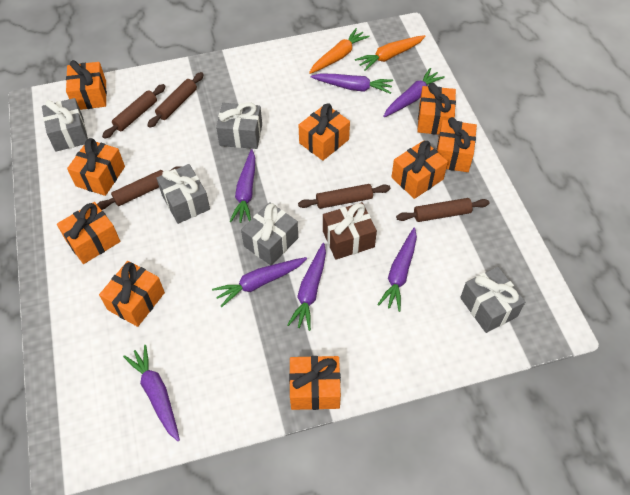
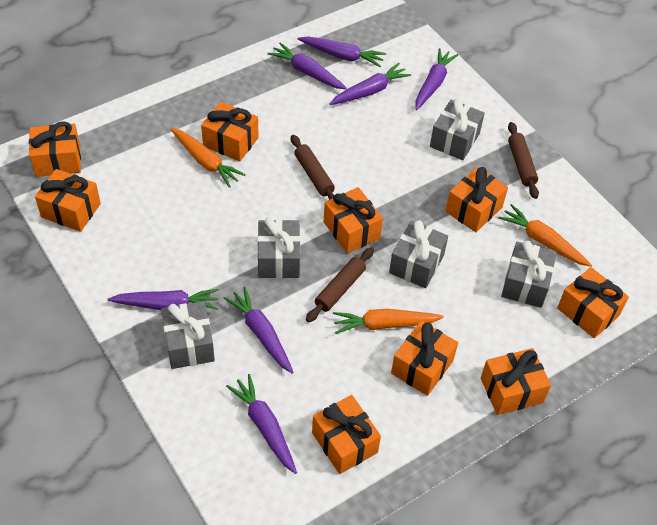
brown gift: 1 -> 0
brown rolling pin: 5 -> 3
orange carrot: 2 -> 3

